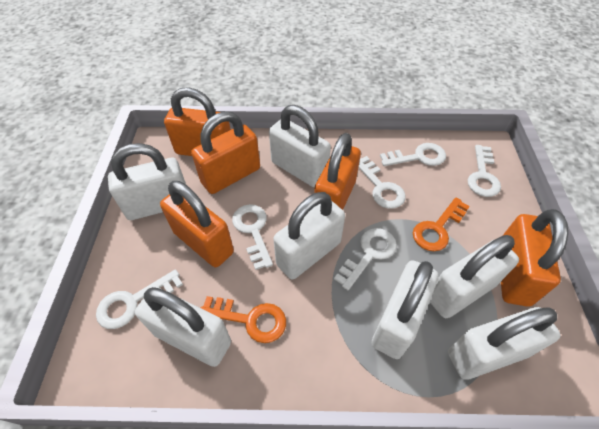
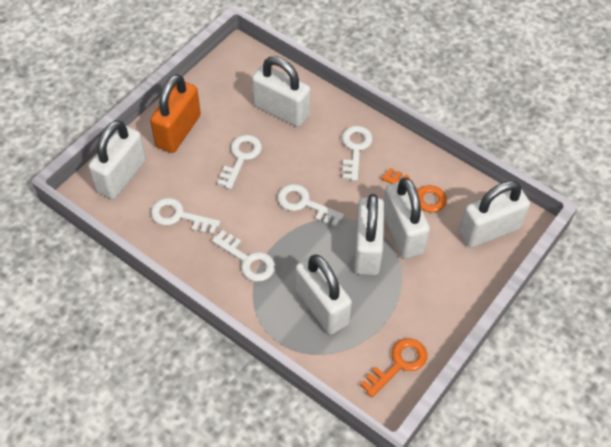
orange padlock: 5 -> 1
white key: 6 -> 5
white padlock: 7 -> 6

